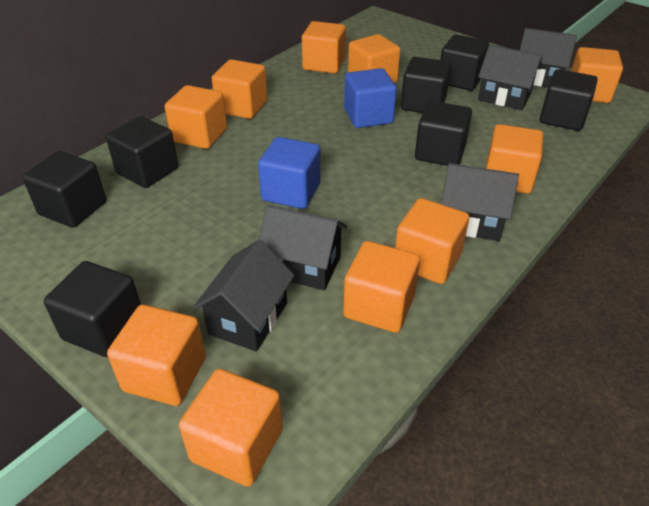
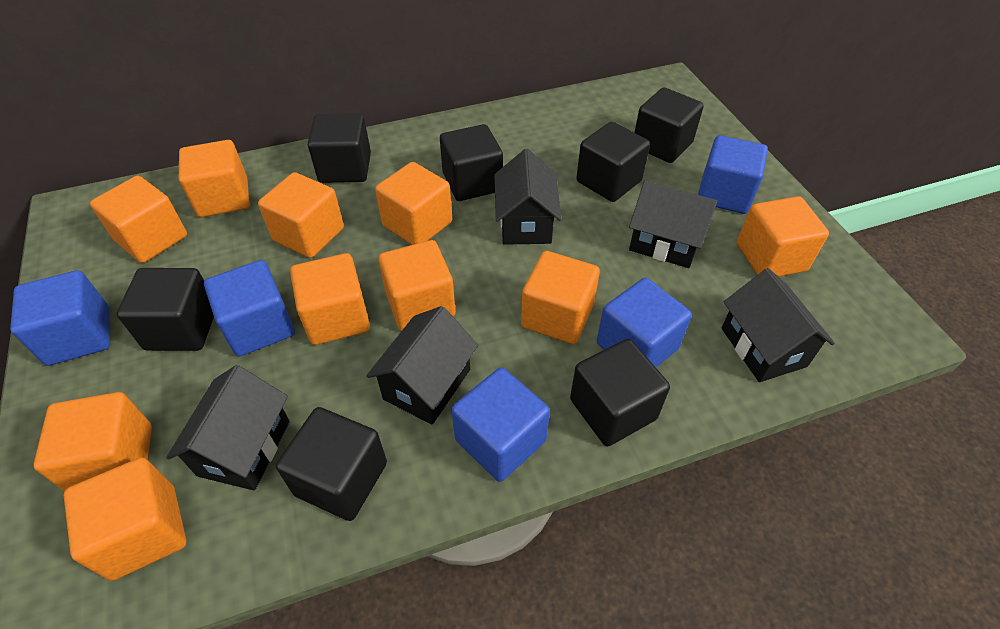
blue cube: 2 -> 5

